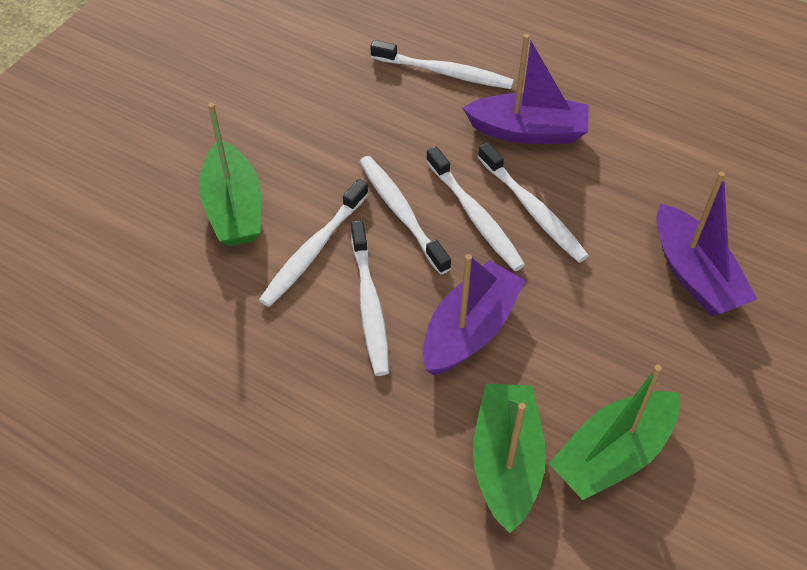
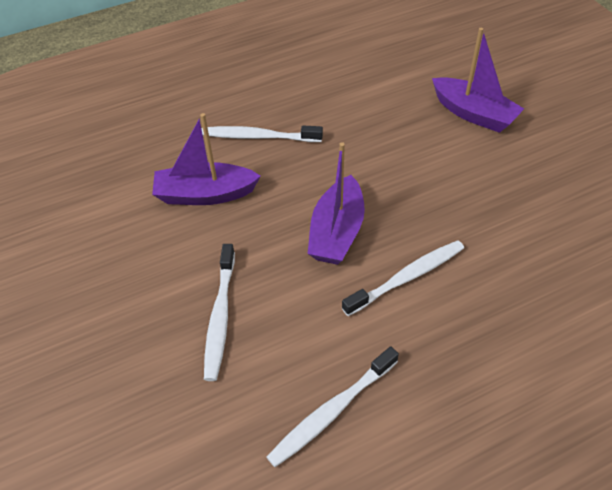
green boat: 3 -> 0
white toothbrush: 6 -> 4

